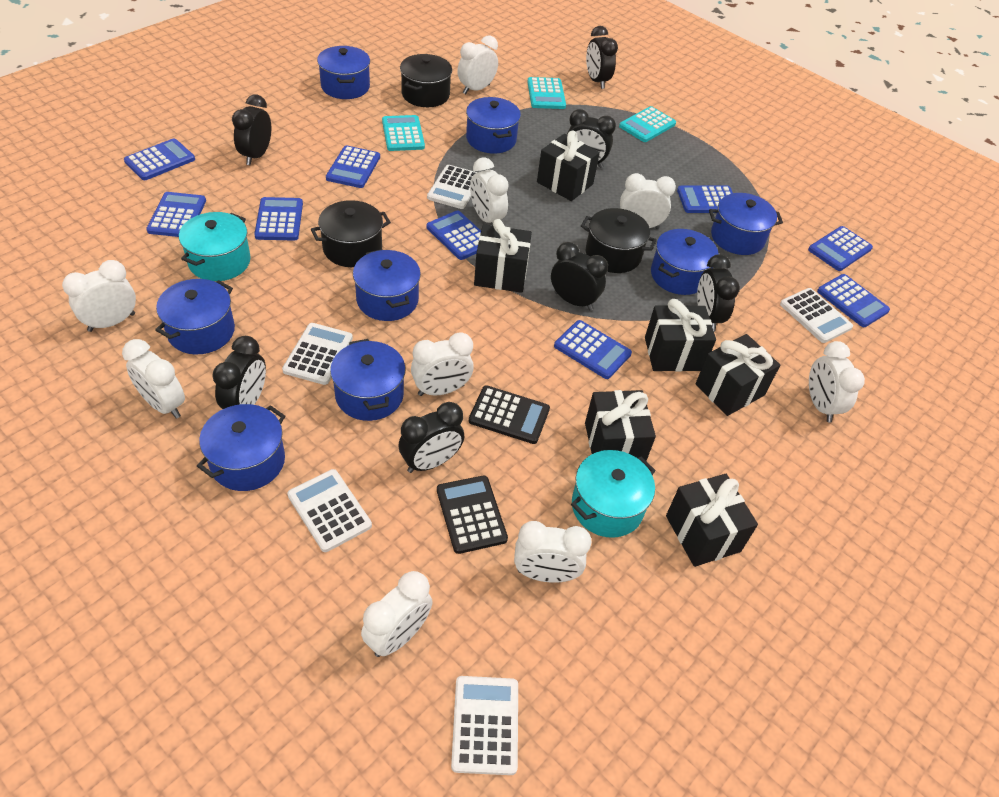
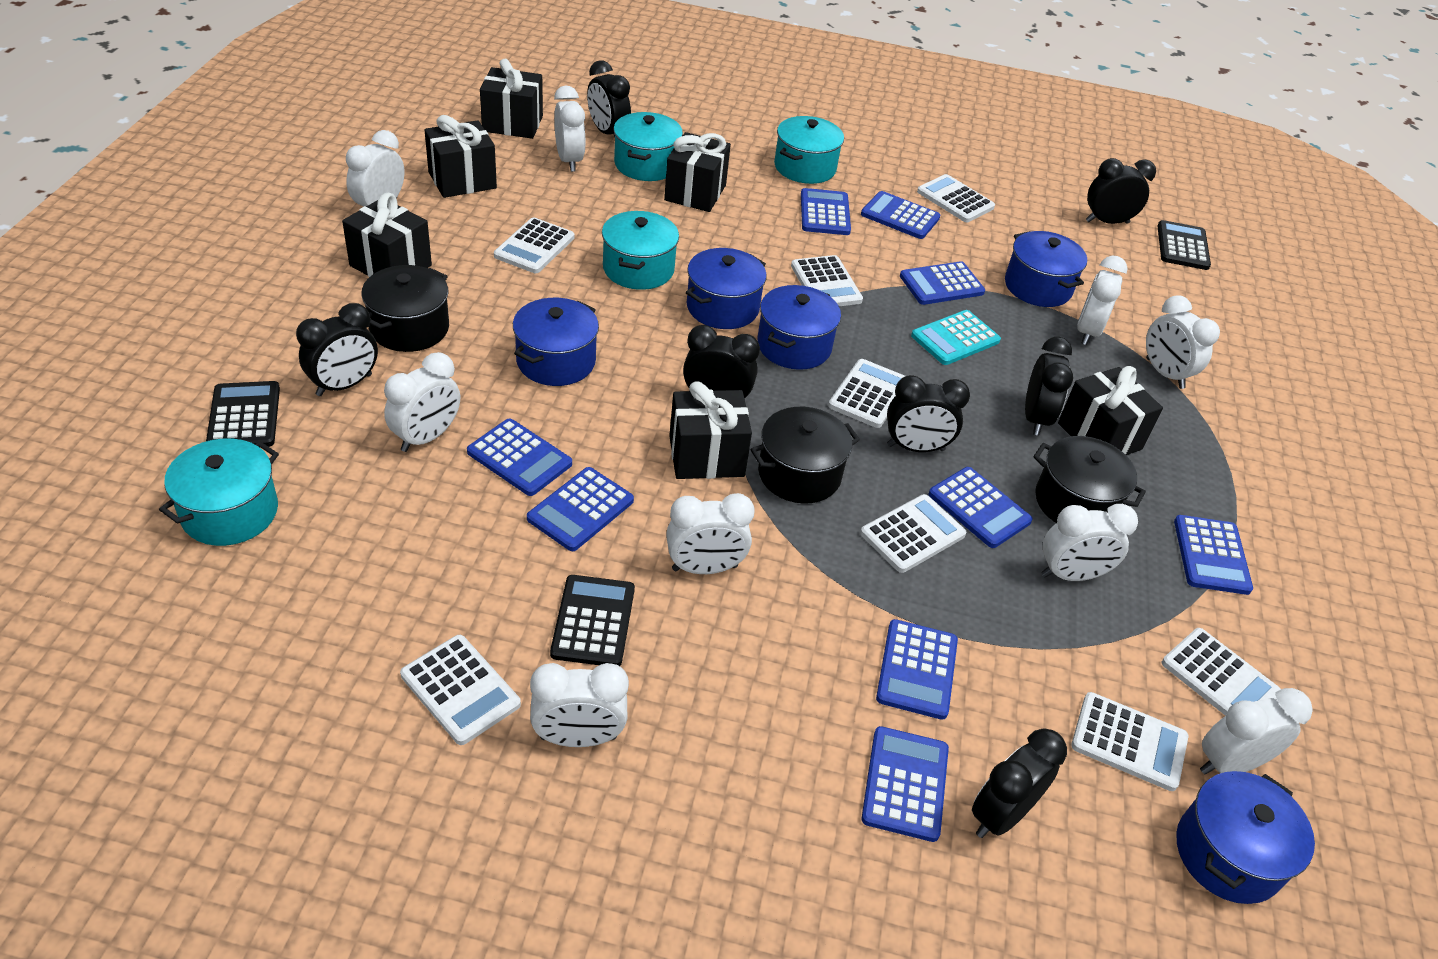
black calculator: 2 -> 3
blue pot: 8 -> 5
turquoise calculator: 3 -> 1
turquoise pot: 2 -> 4
white calculator: 5 -> 8

